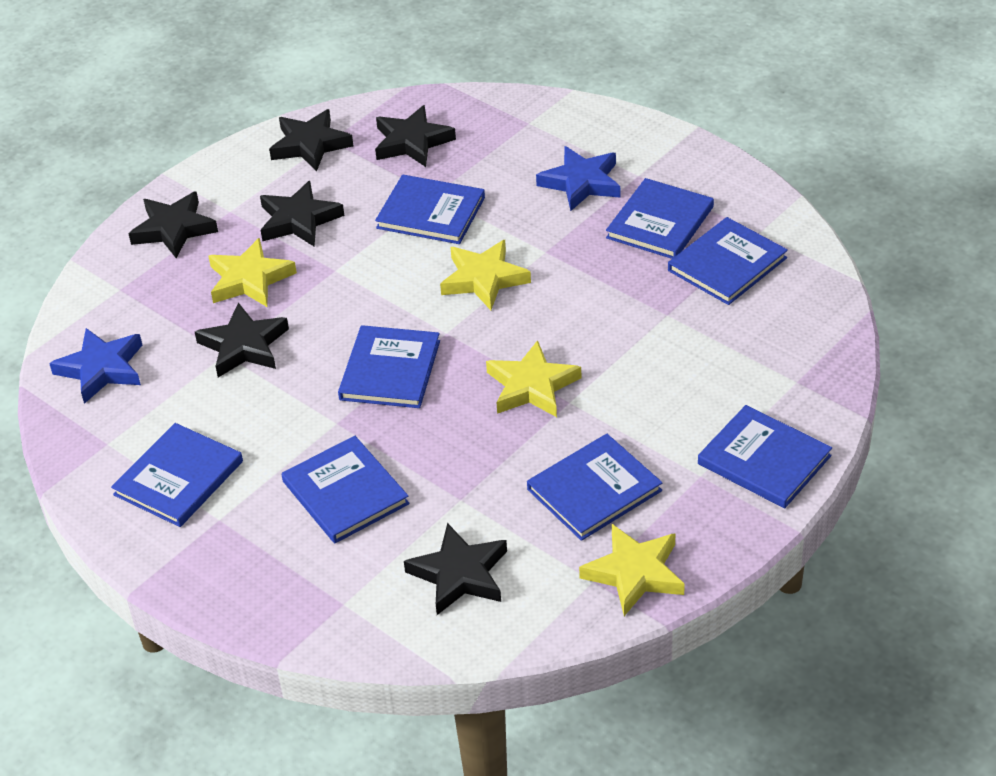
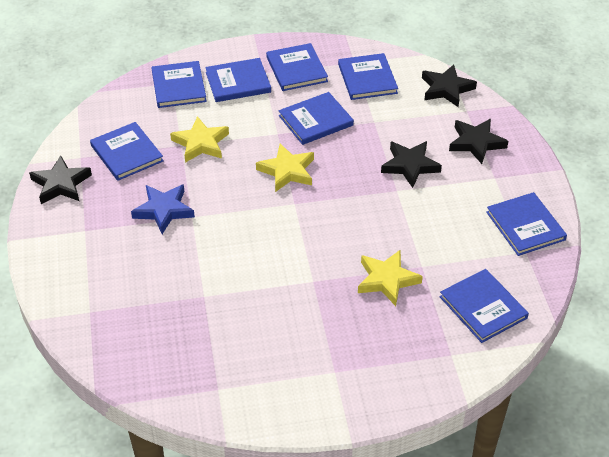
black star: 6 -> 4
blue star: 2 -> 1
yellow star: 4 -> 3

